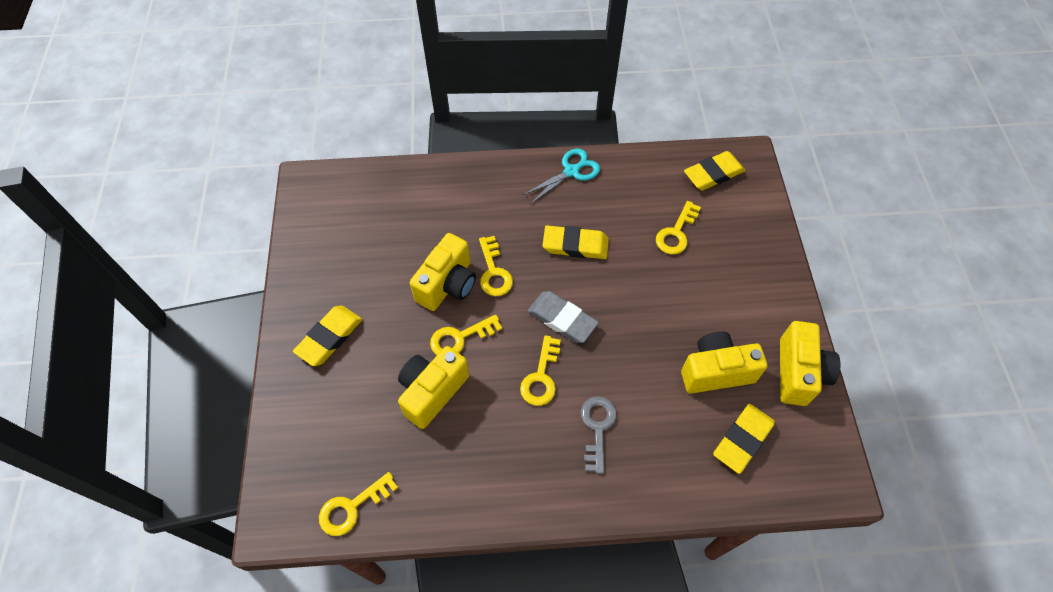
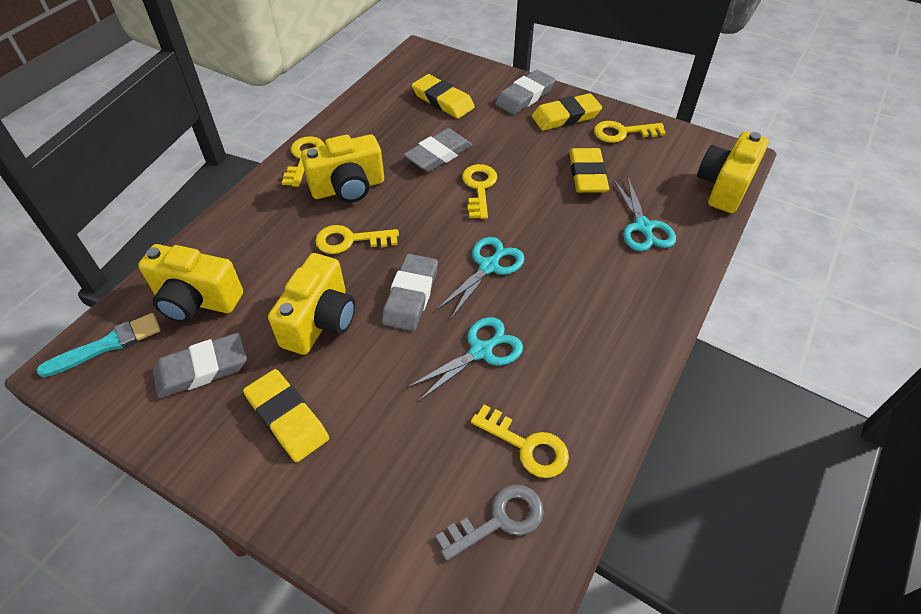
grey eraser: 1 -> 4
turquoise brush: 0 -> 1
turquoise scissors: 1 -> 3

